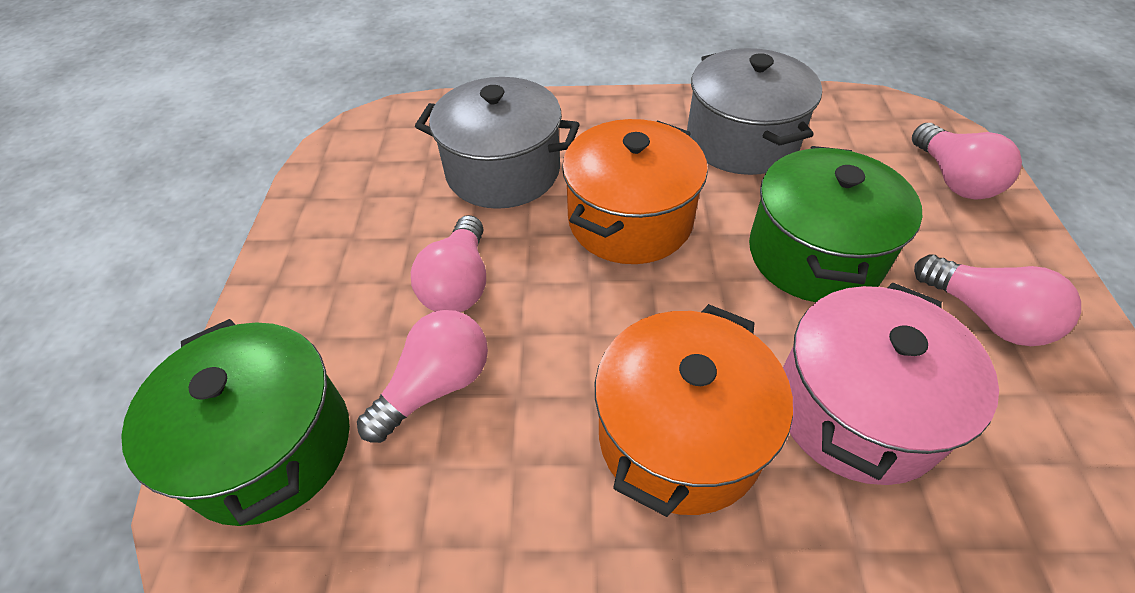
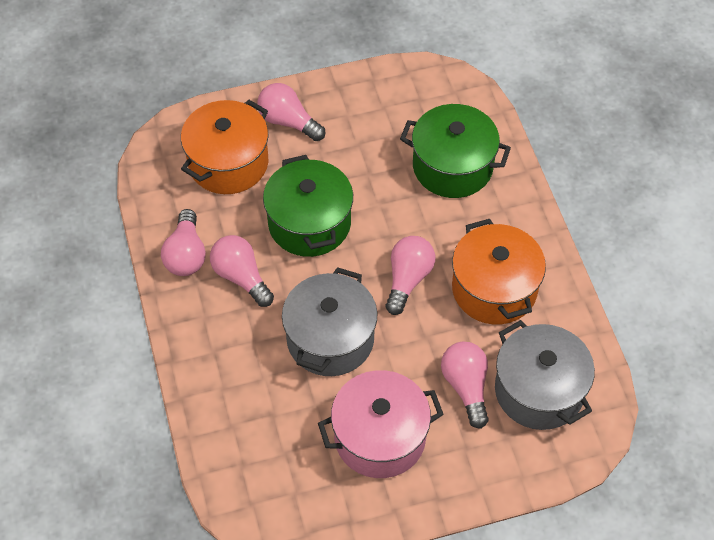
pink light bulb: 4 -> 5

